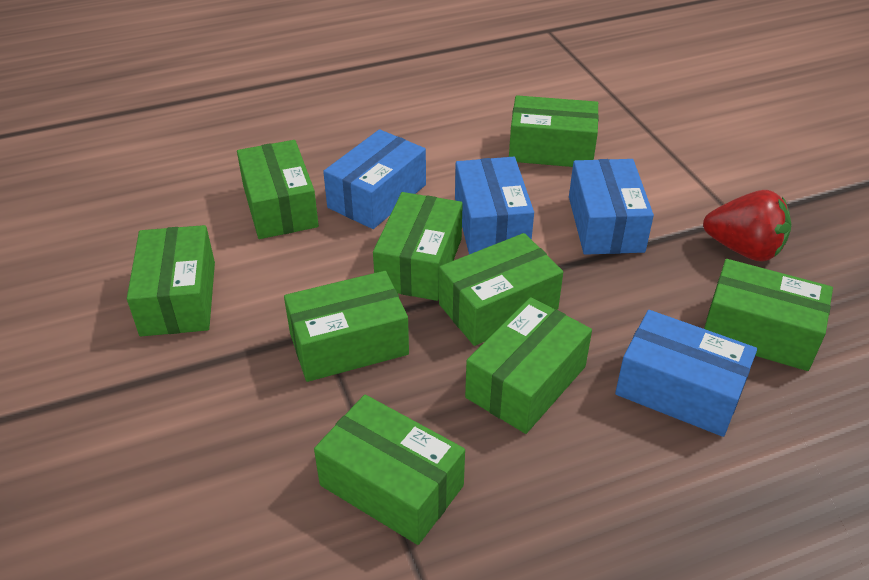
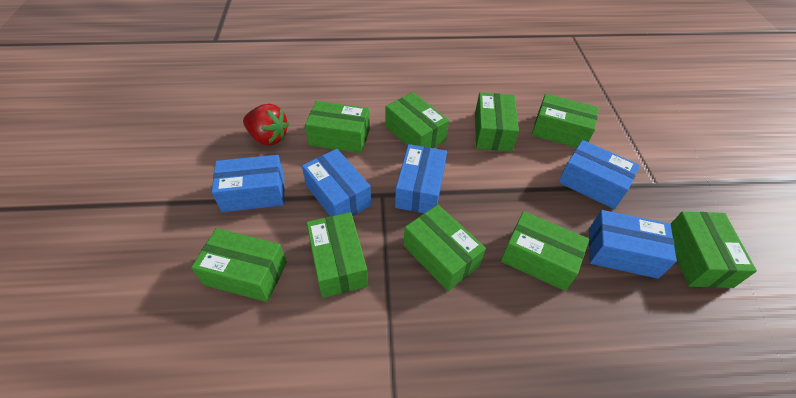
blue box: 4 -> 5

